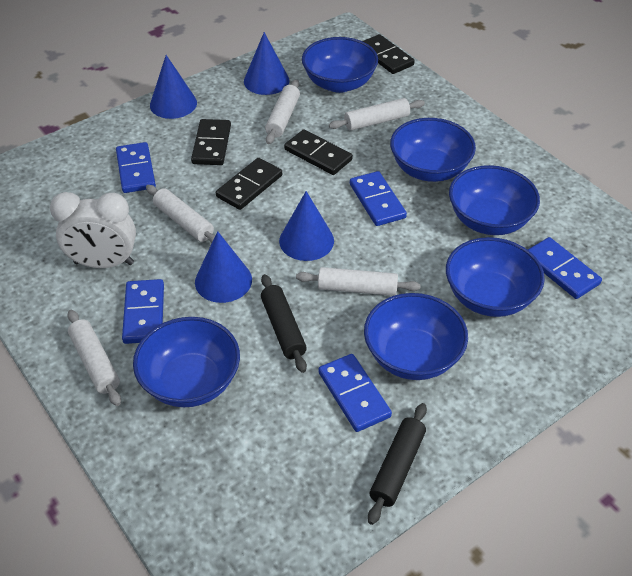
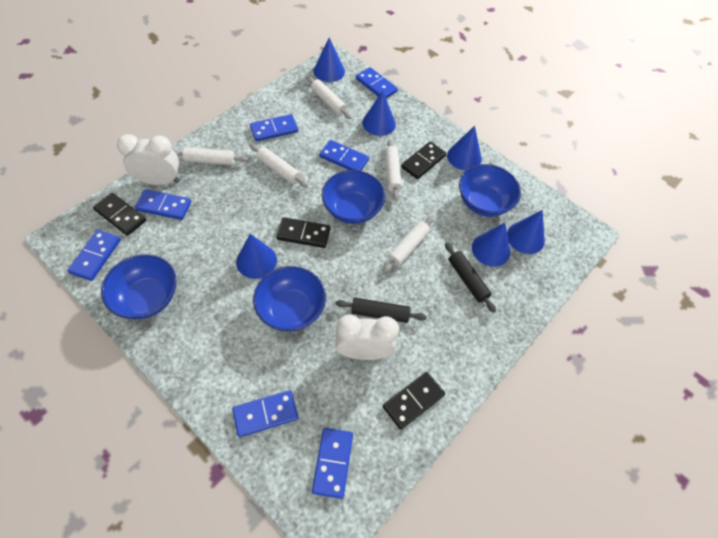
blue bowl: 6 -> 4
blue cone: 4 -> 6
blue domino: 5 -> 7
white clock: 1 -> 2

